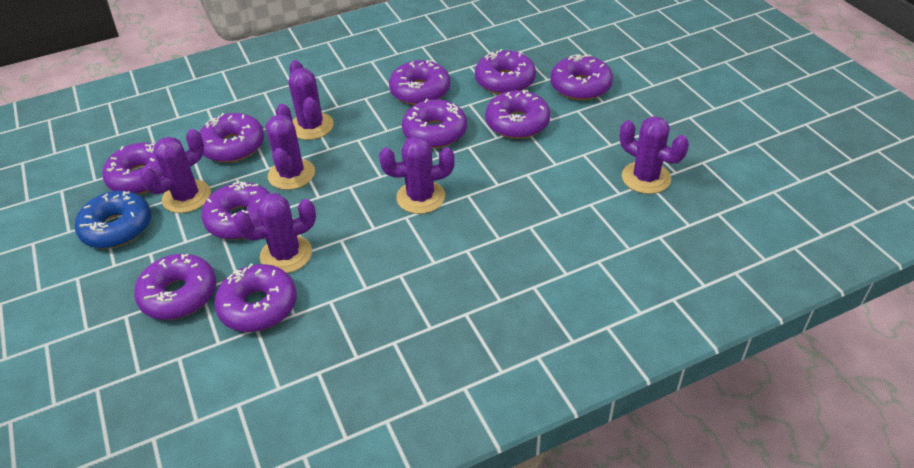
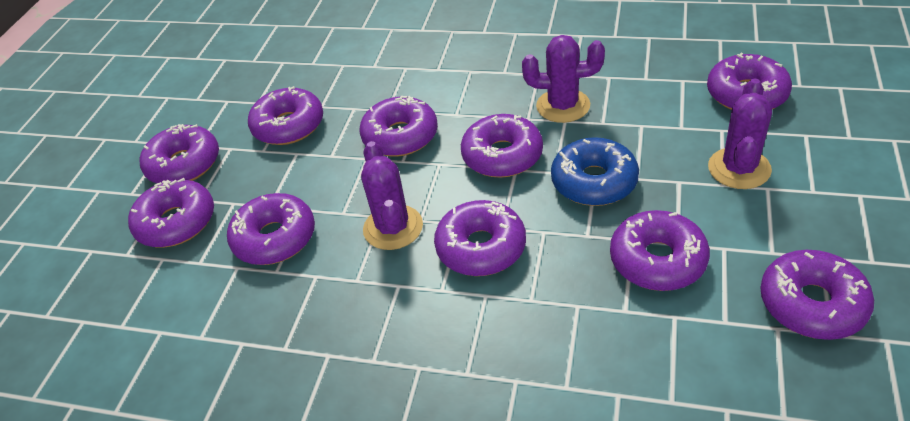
purple cactus: 6 -> 3

